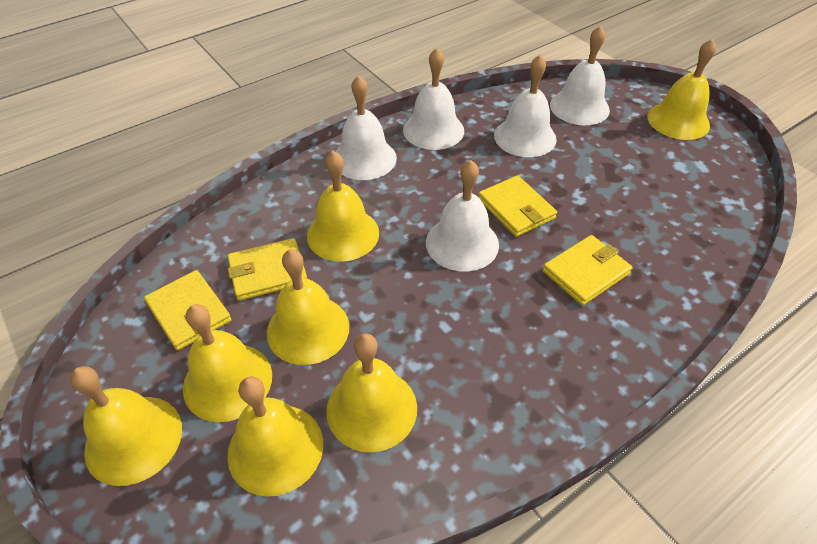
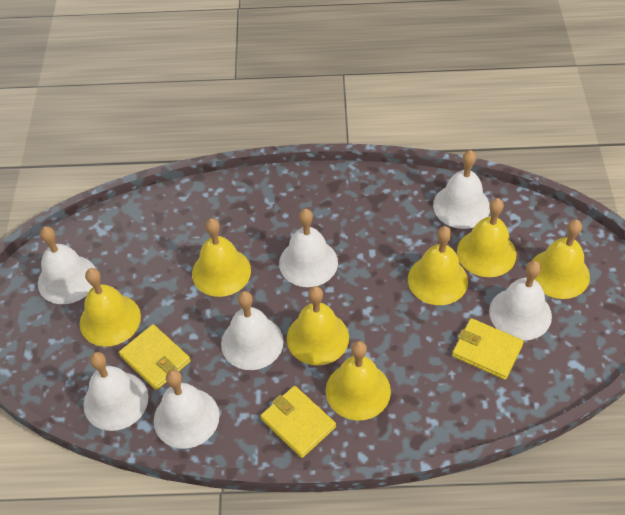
white bell: 5 -> 7
yellow wallet: 4 -> 3

